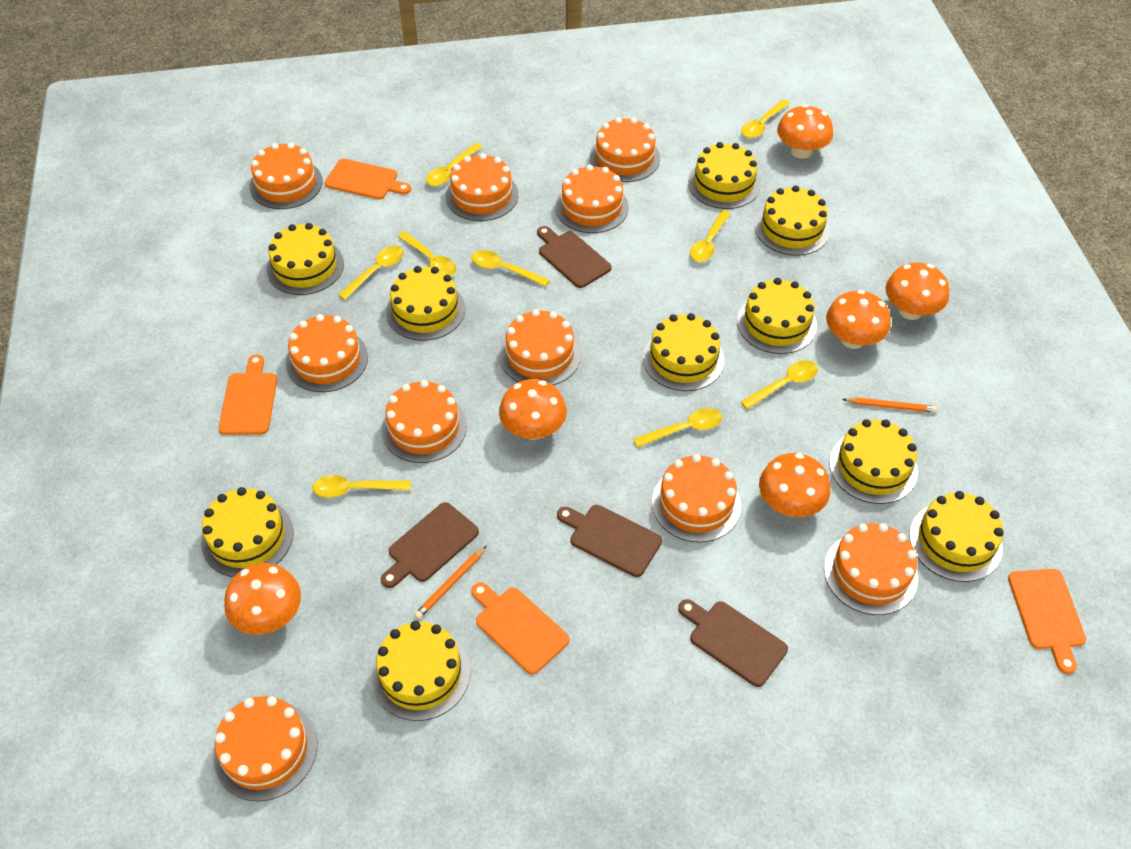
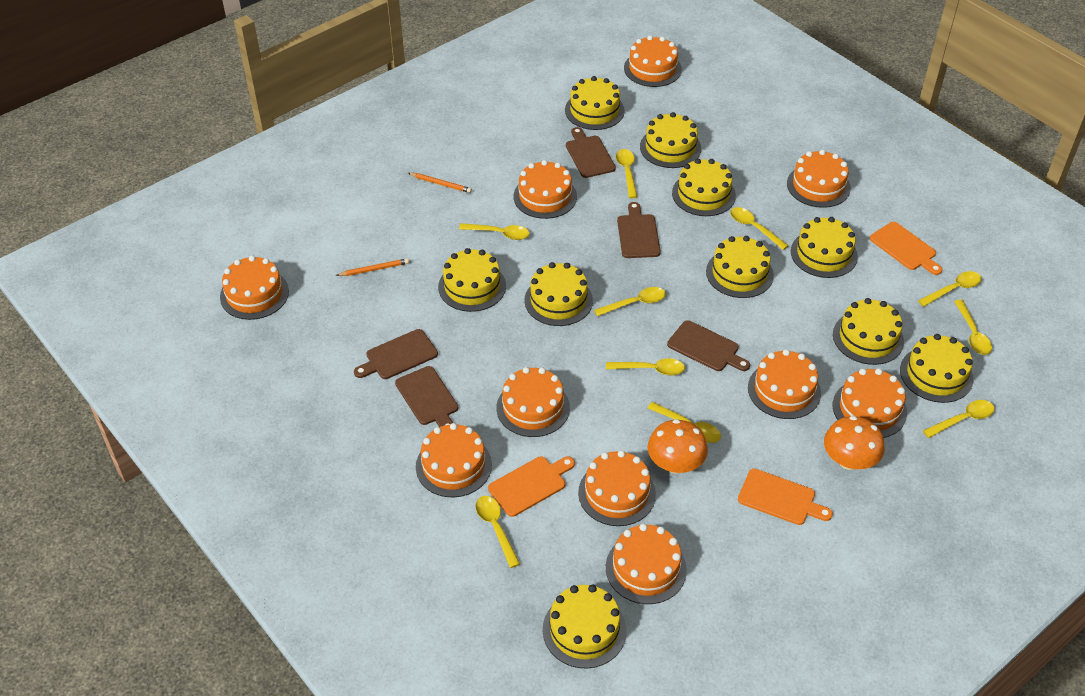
brown cutting board: 4 -> 5
orange cutting board: 4 -> 3
orange mushroom: 6 -> 2
yellow spoon: 9 -> 10

